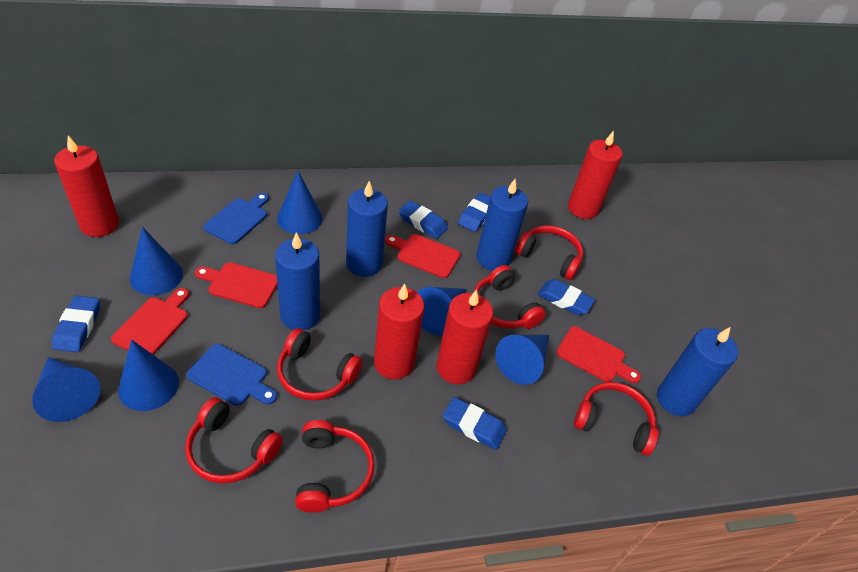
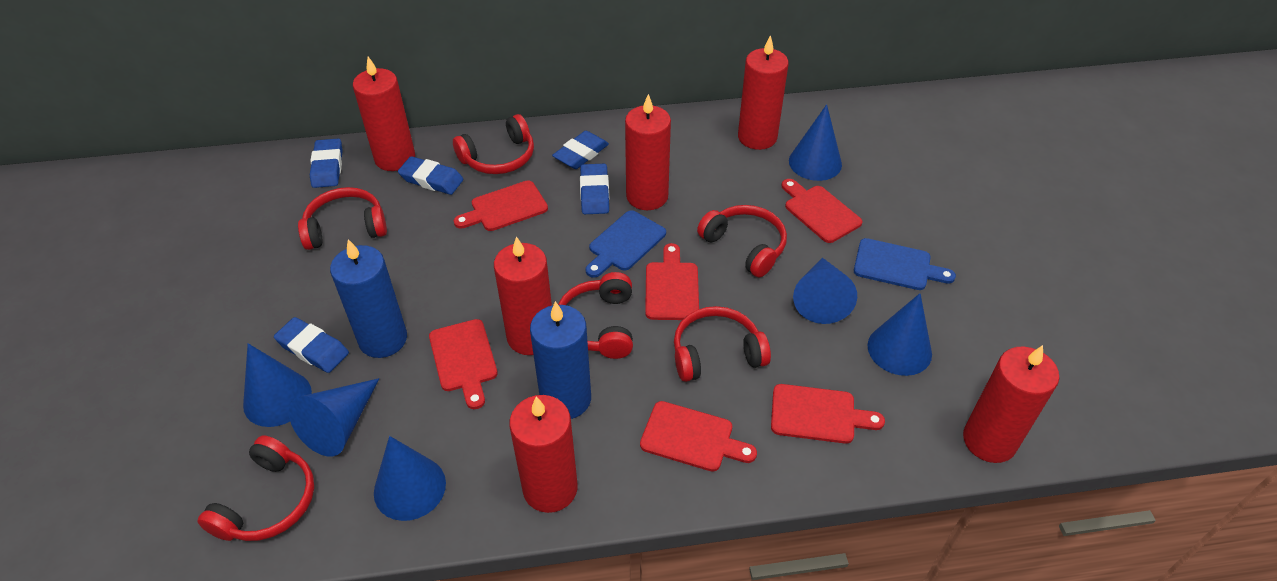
blue candle: 4 -> 2
red candle: 4 -> 6
red cutting board: 4 -> 6

